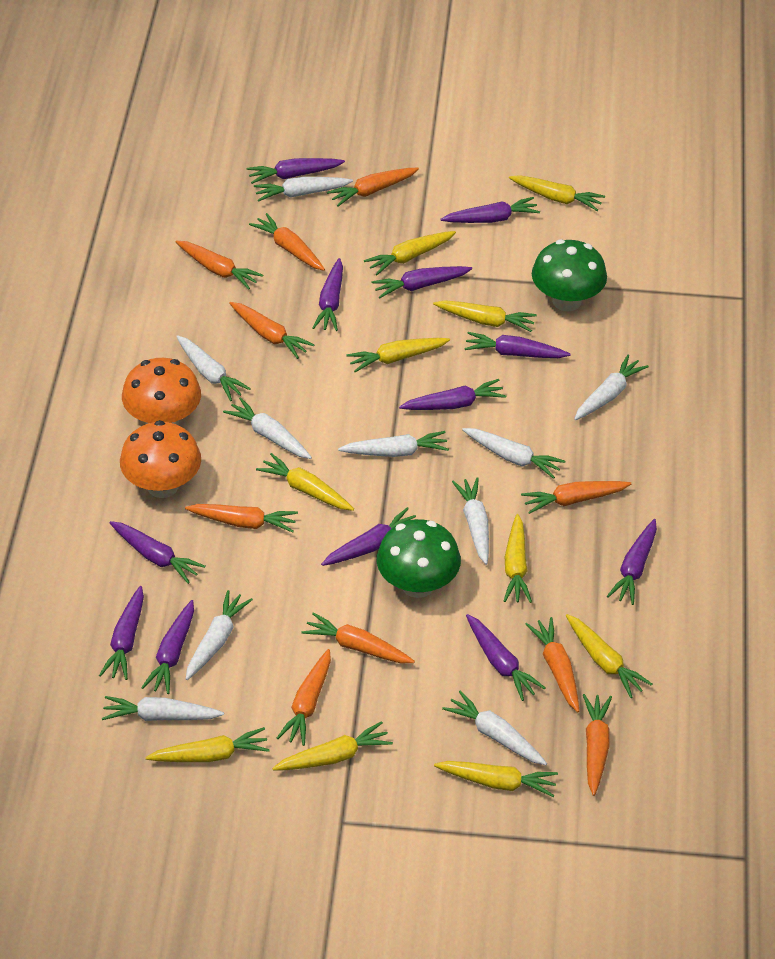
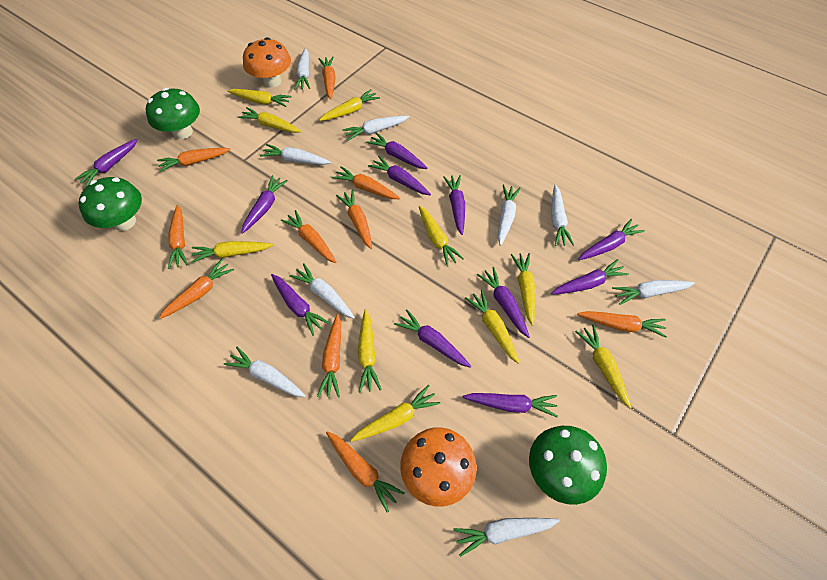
green mushroom: 2 -> 3
purple carrot: 12 -> 11
white carrot: 10 -> 9

